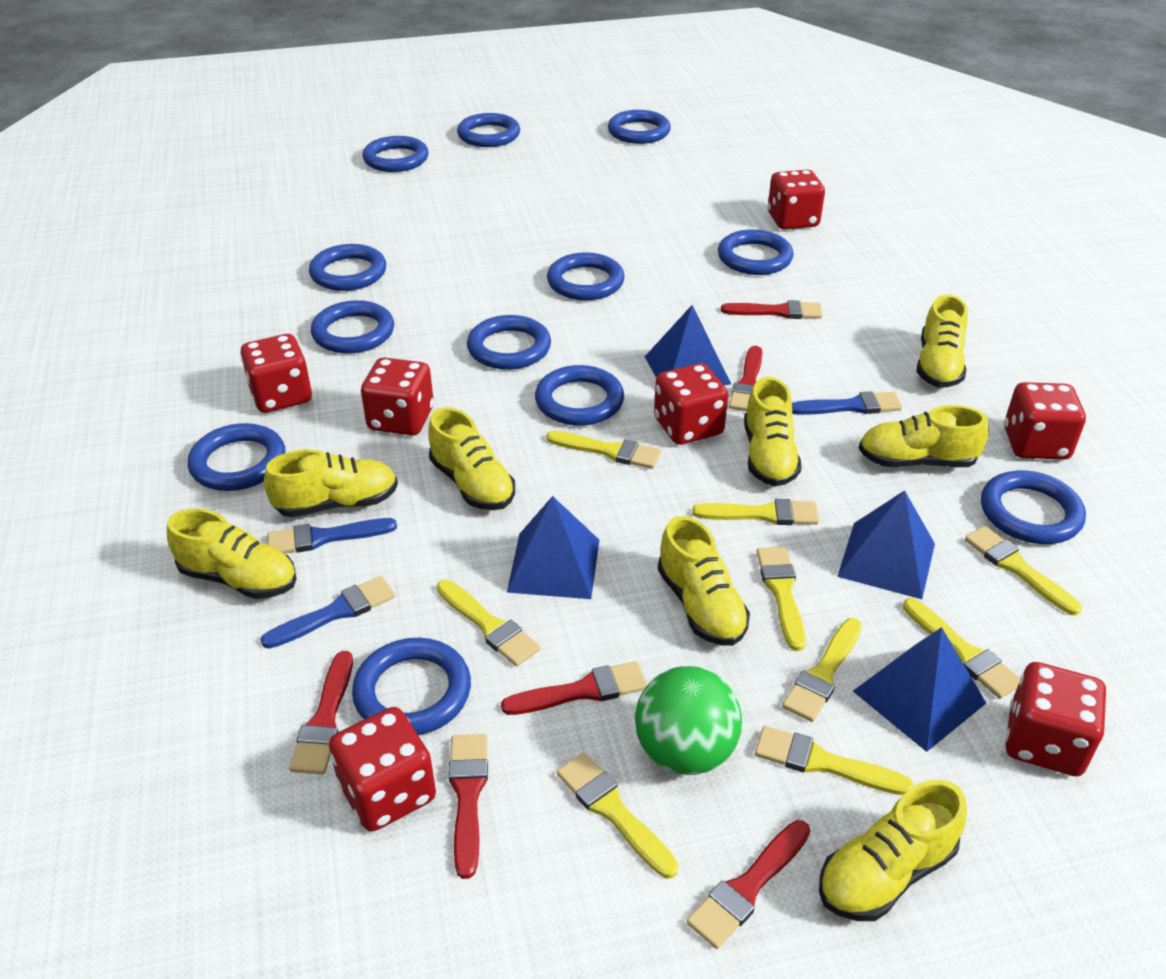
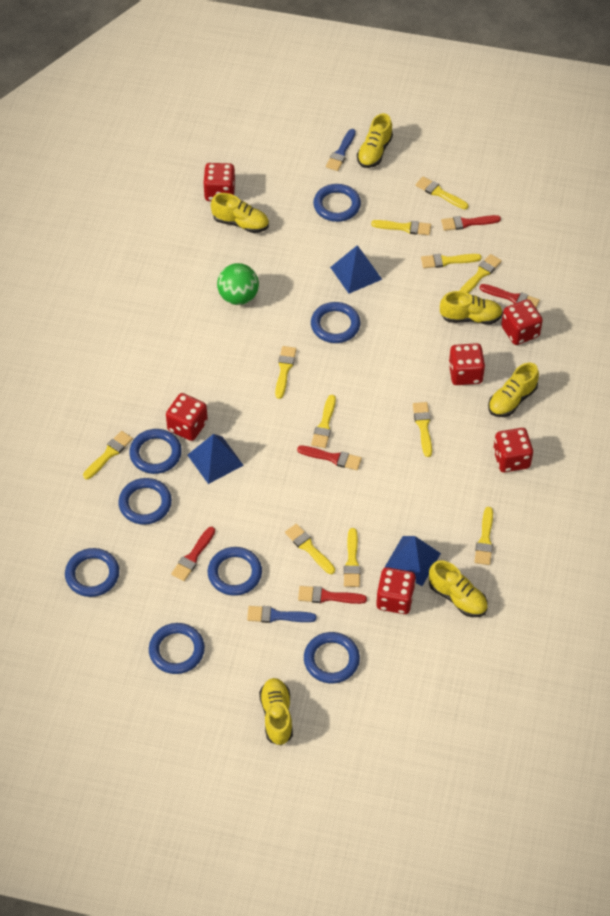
blue brush: 3 -> 2
blue pyramid: 4 -> 3
blue ring: 12 -> 8
red brush: 6 -> 5
red dice: 7 -> 6
yellow brush: 9 -> 11
yellow shoe: 8 -> 6

